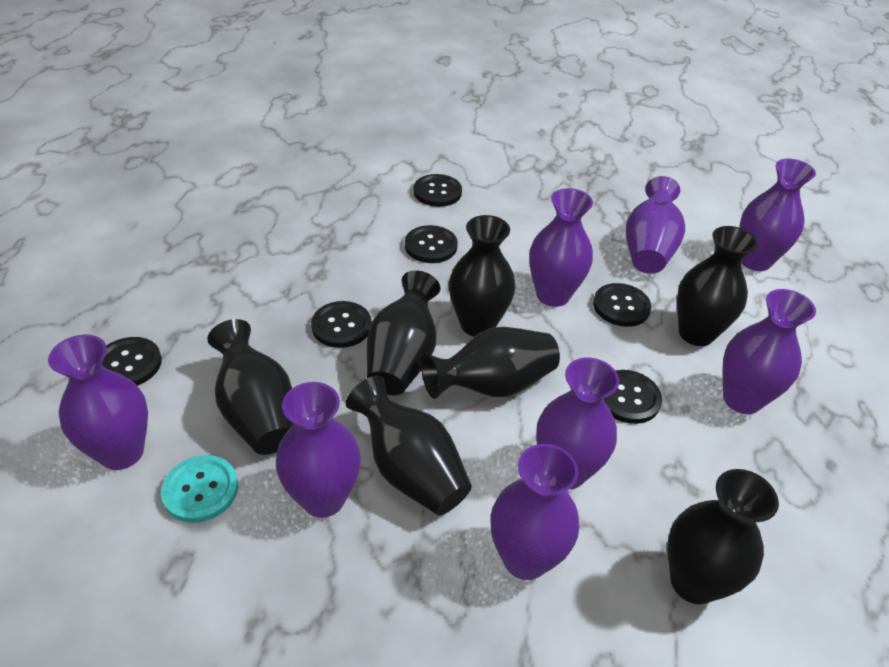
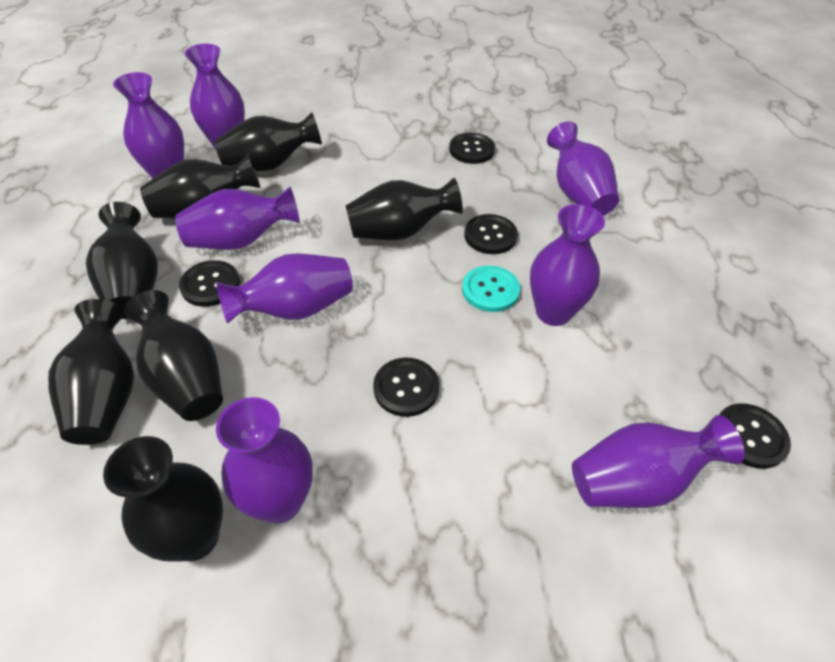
black button: 6 -> 5

